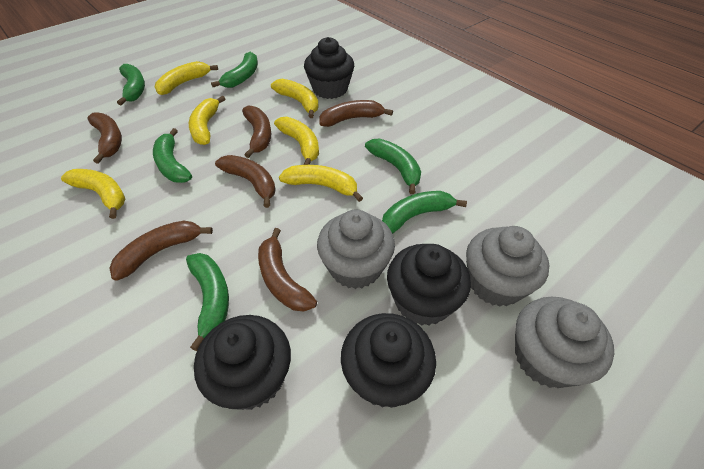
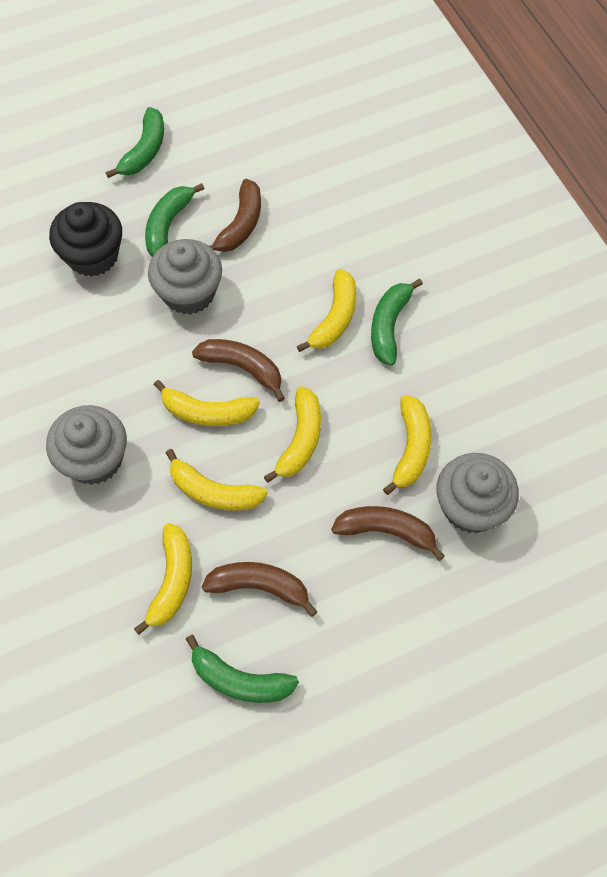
black cupcake: 4 -> 1
brown banana: 6 -> 4
green banana: 6 -> 4

